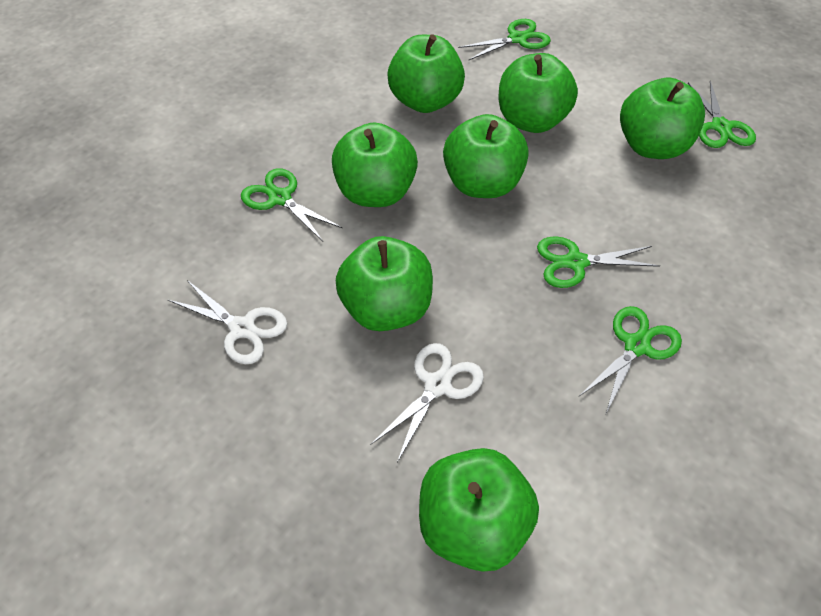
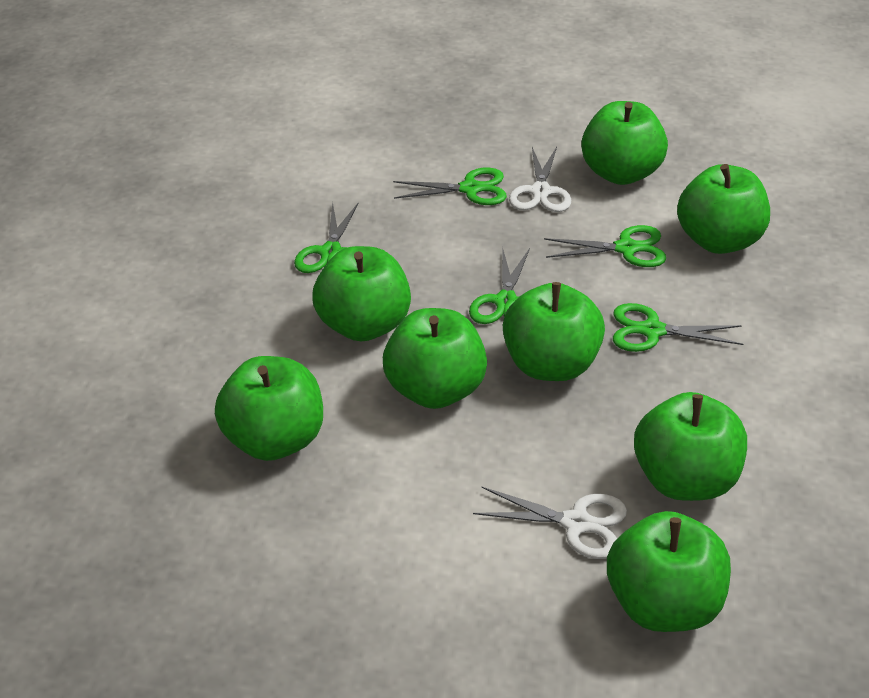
green apple: 7 -> 8

